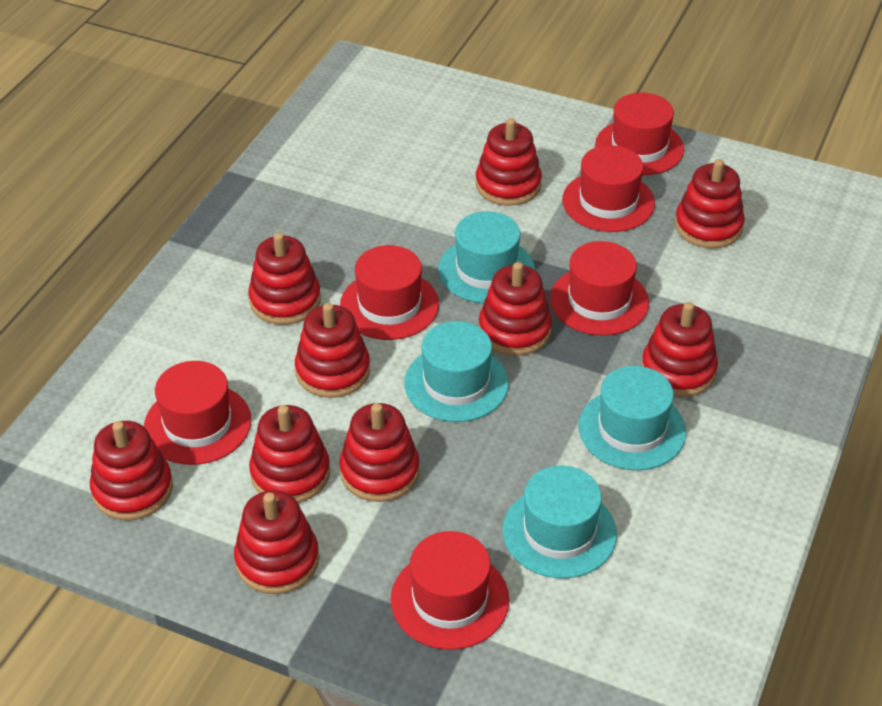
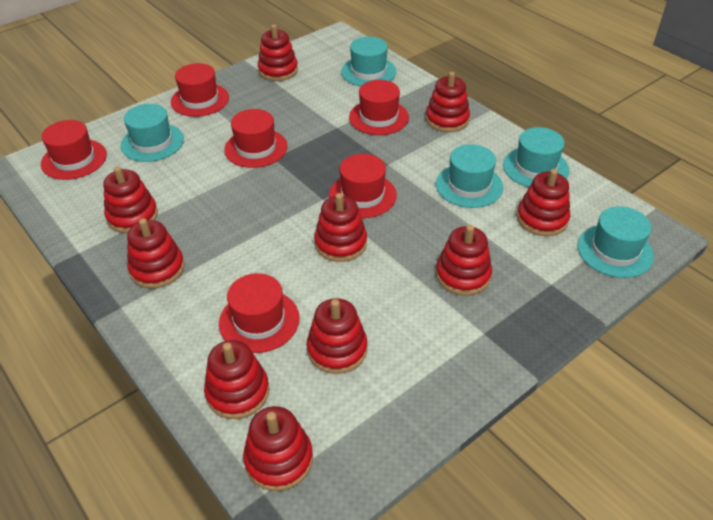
turquoise hat: 4 -> 5

